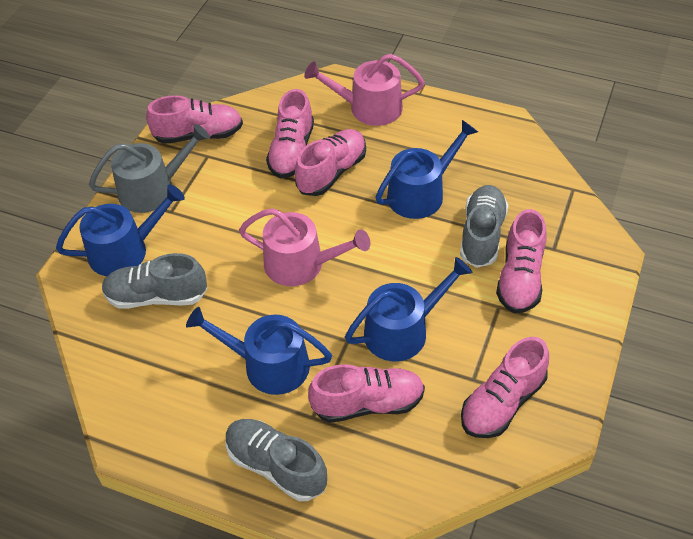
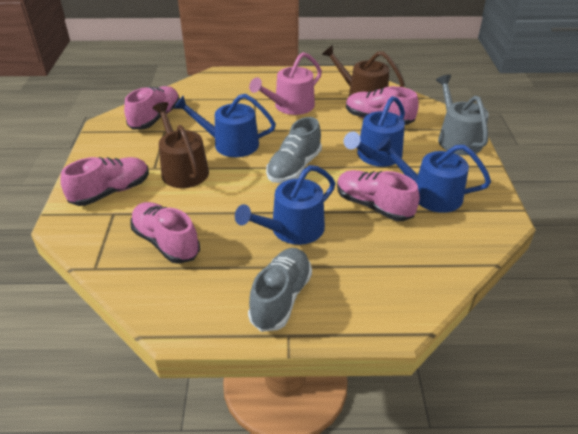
brown watering can: 0 -> 2
grey shoe: 3 -> 2
pink shoe: 6 -> 5
pink watering can: 2 -> 1

